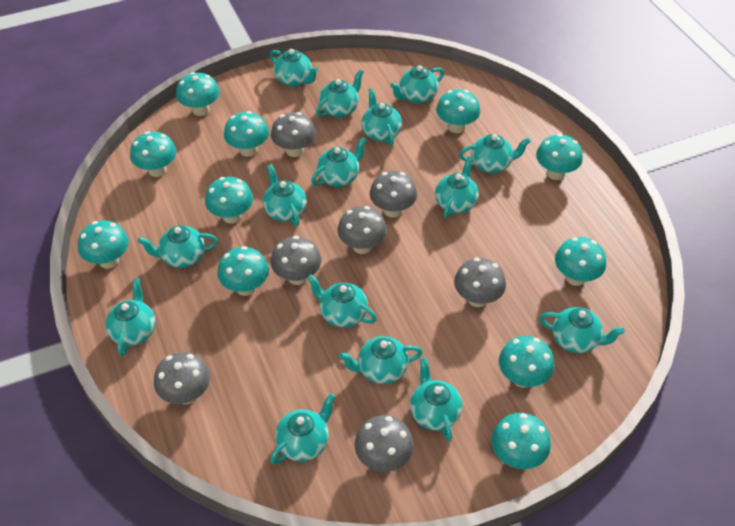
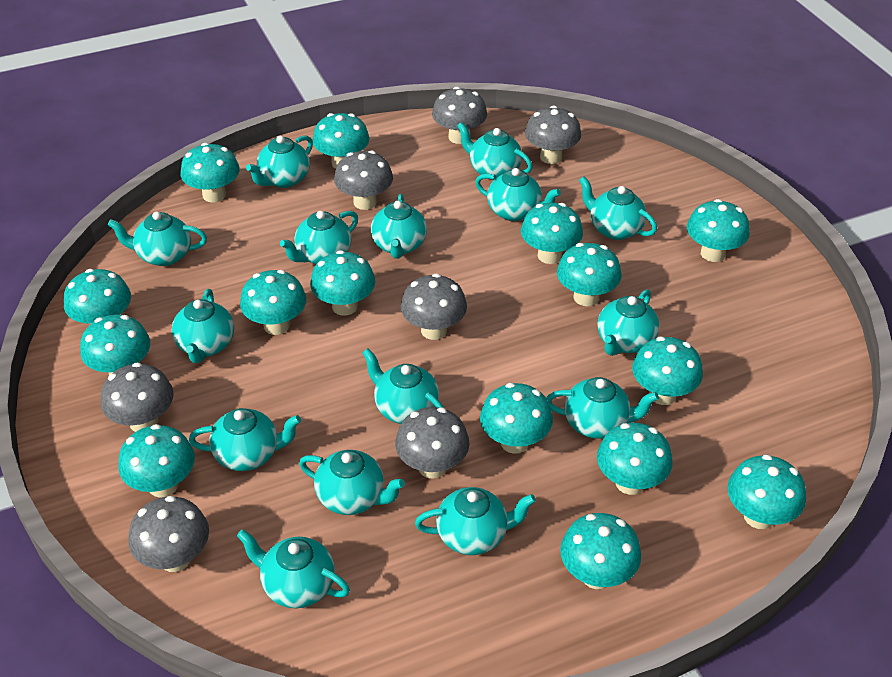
turquoise mushroom: 11 -> 15

